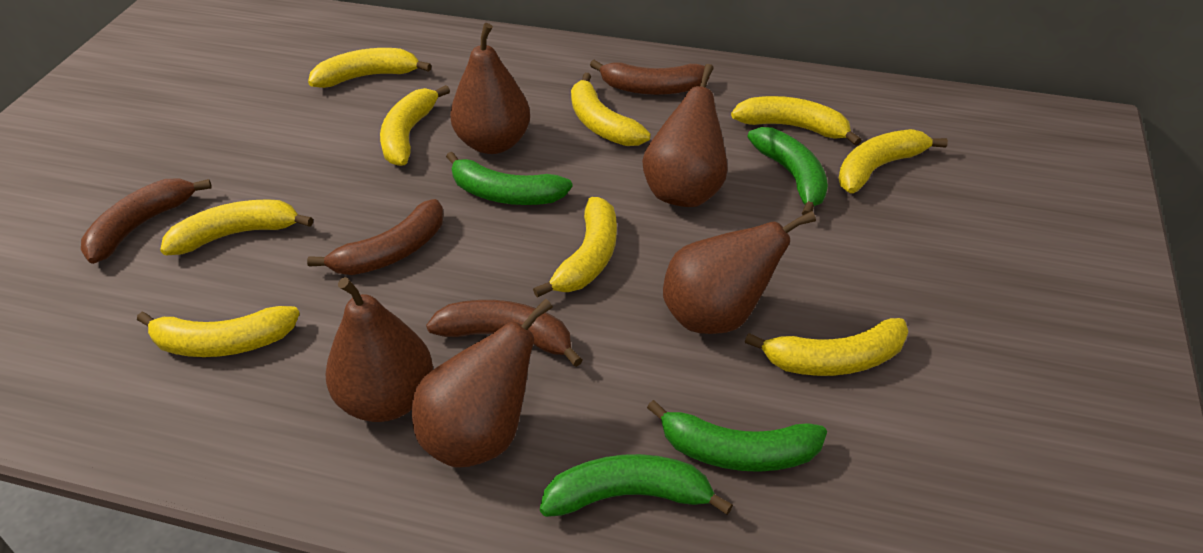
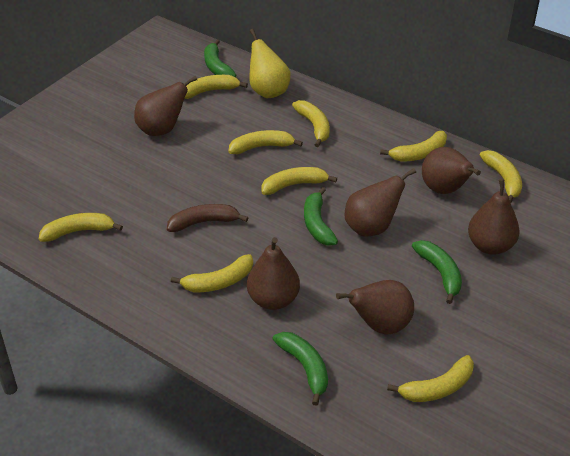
brown banana: 4 -> 1
brown pear: 5 -> 6
yellow pear: 0 -> 1

